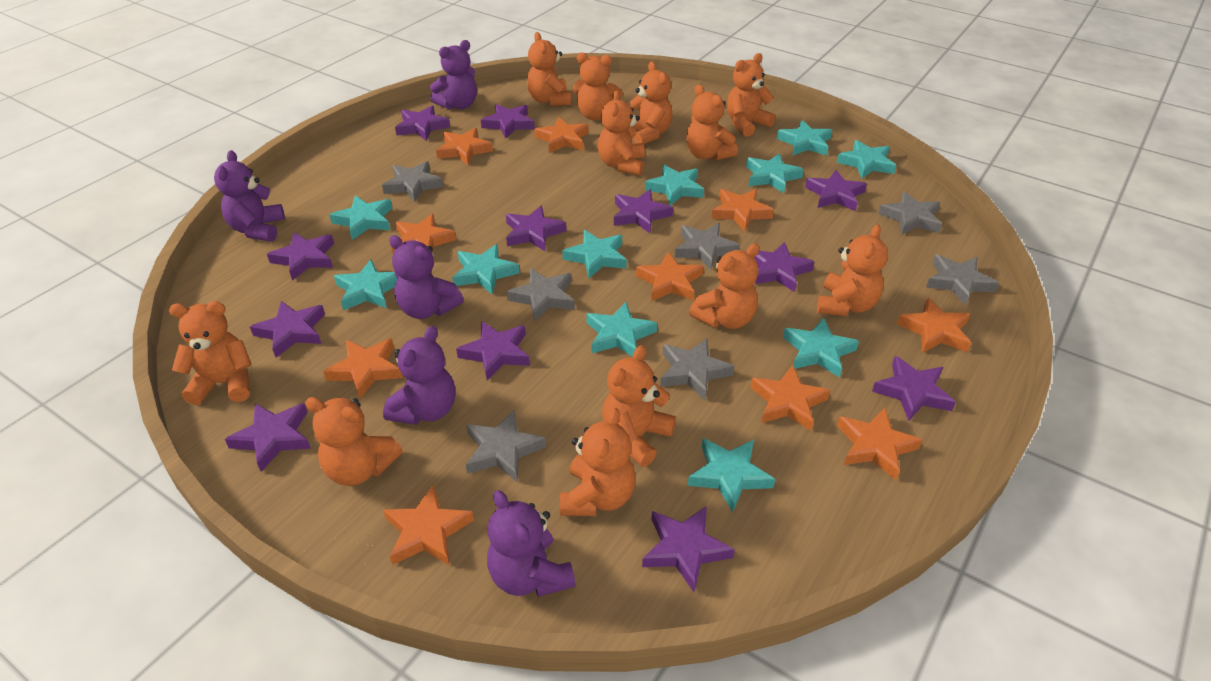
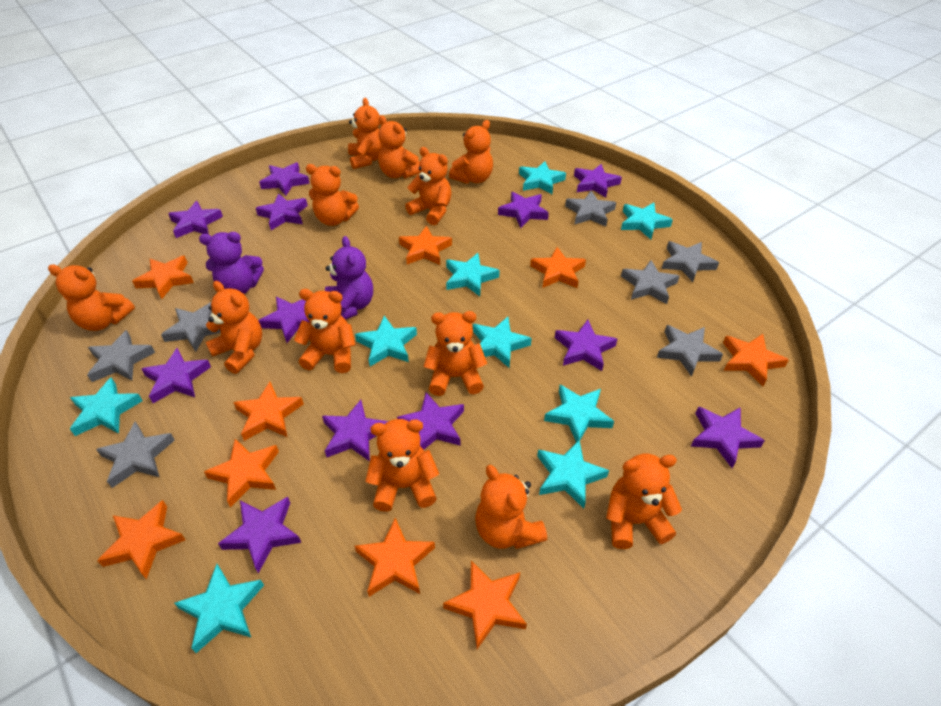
orange star: 10 -> 9
purple teddy bear: 5 -> 2
turquoise star: 11 -> 9

